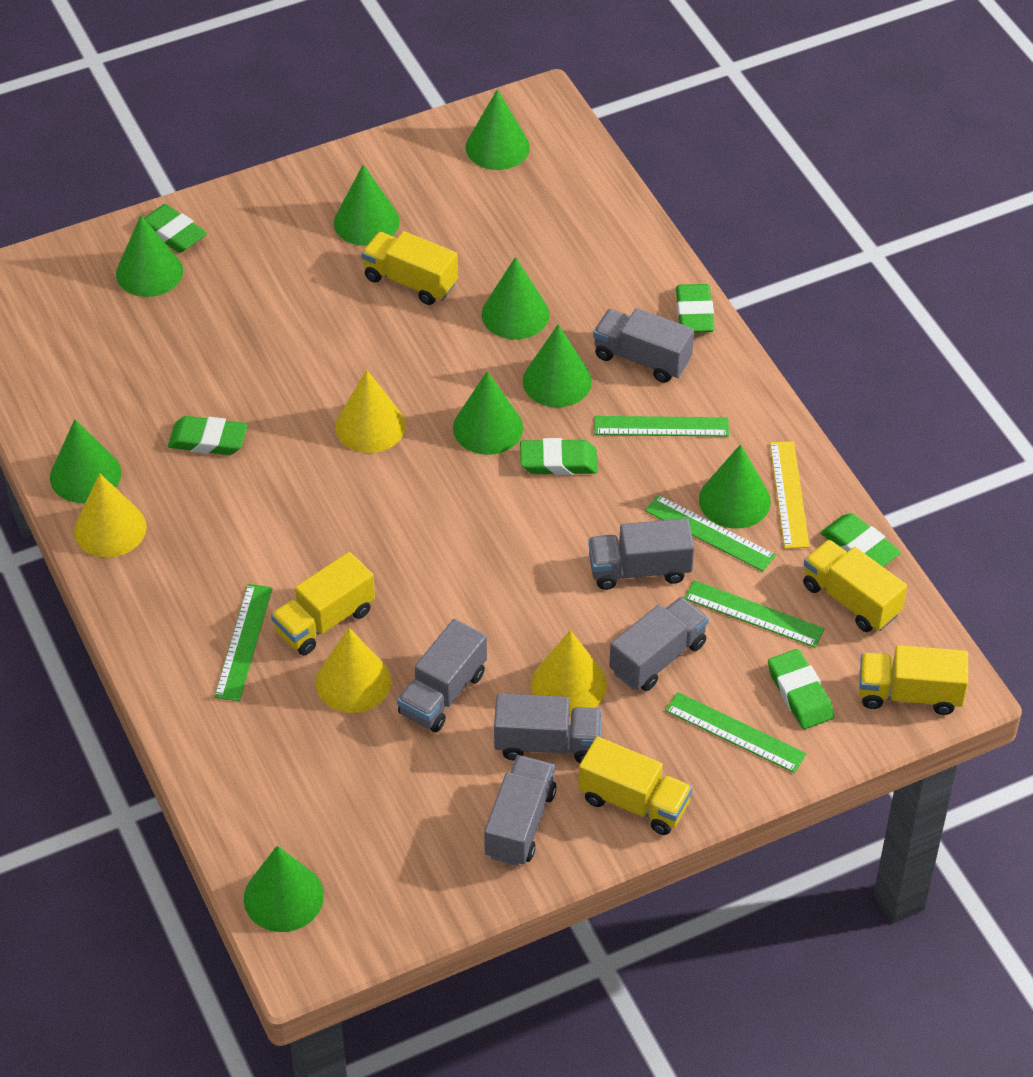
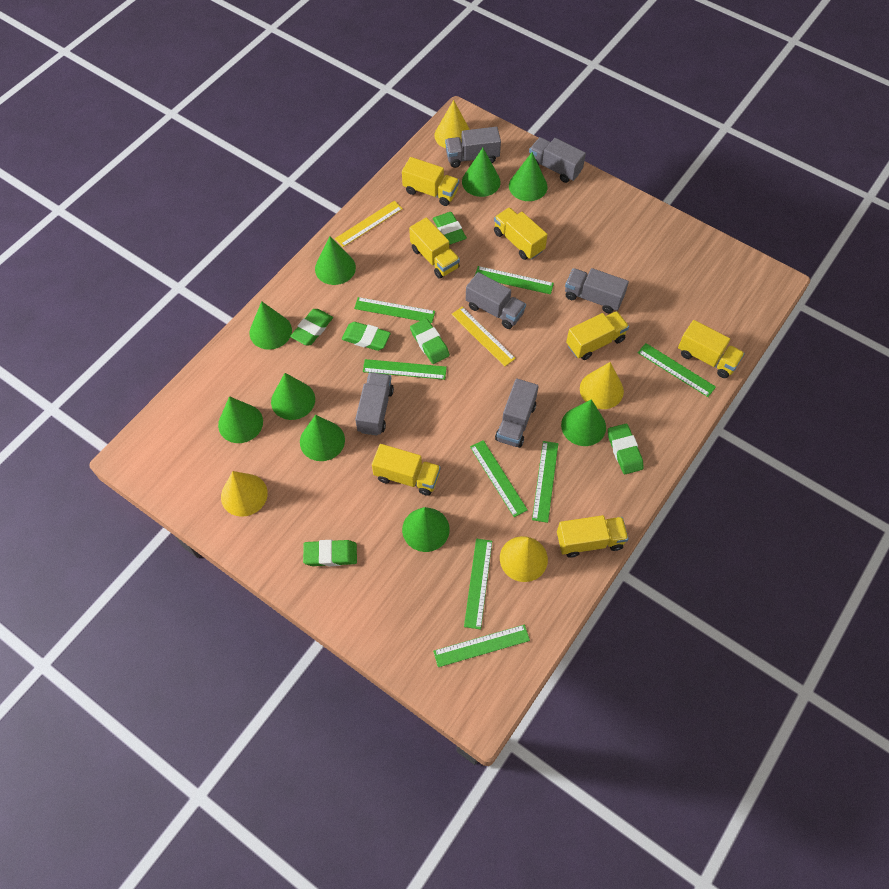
green ruler: 5 -> 8
yellow ruler: 1 -> 2
yellow truck: 5 -> 7

